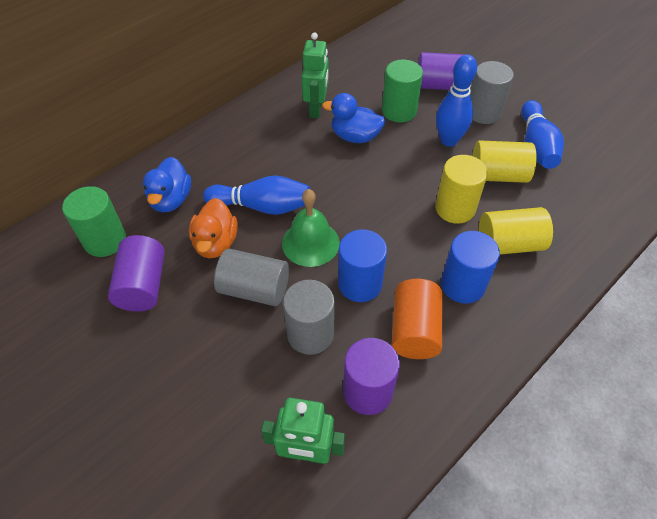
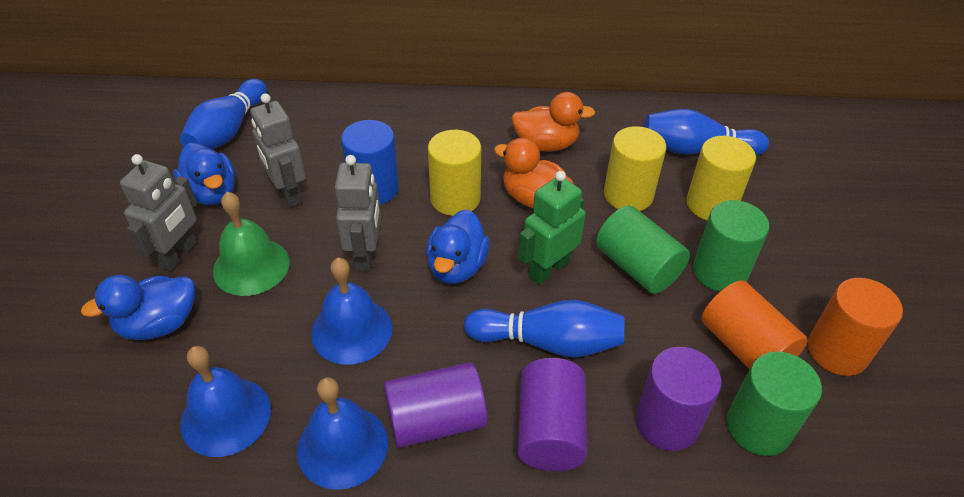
blue bell: 0 -> 3
blue cylinder: 2 -> 1
blue duck: 2 -> 3
green cylinder: 2 -> 3
green robot: 2 -> 1
grey cylinder: 3 -> 0
grey robot: 0 -> 3
orange cylinder: 1 -> 2
orange duck: 1 -> 2

